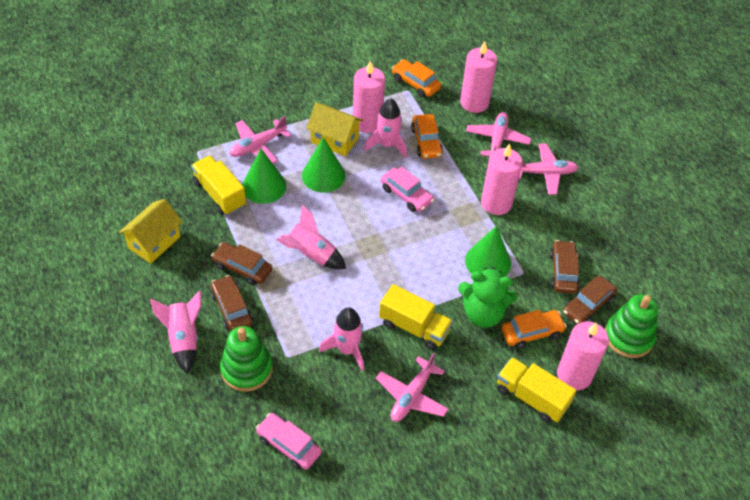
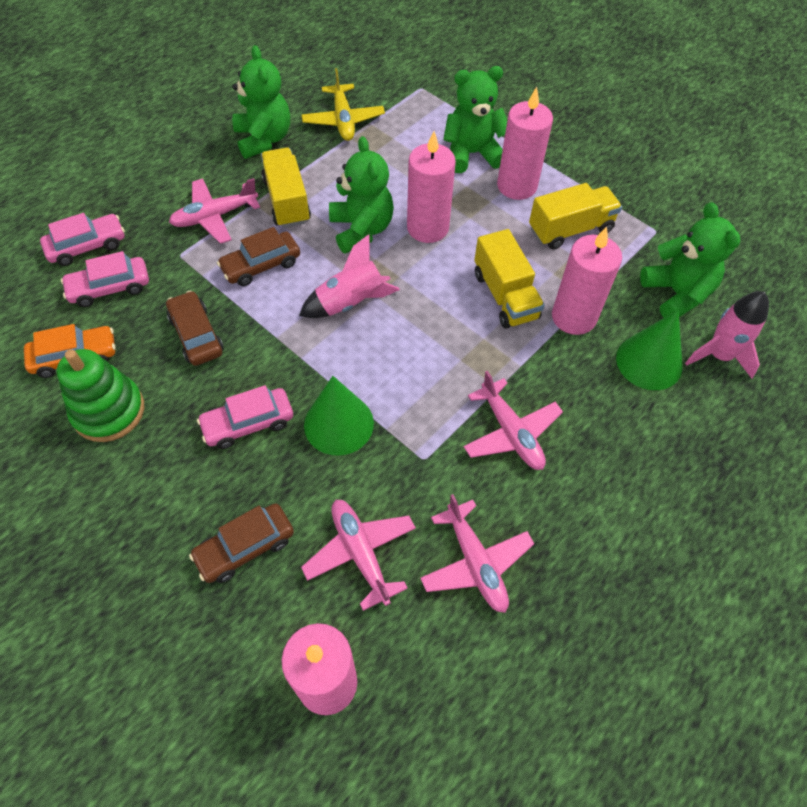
brown car: 4 -> 3
green cone: 3 -> 2
green stacking toy: 2 -> 1
green teddy bear: 1 -> 4
orange car: 3 -> 1
pink car: 2 -> 3
pink rocket: 4 -> 2
yellow house: 2 -> 0
yellow plane: 0 -> 1

